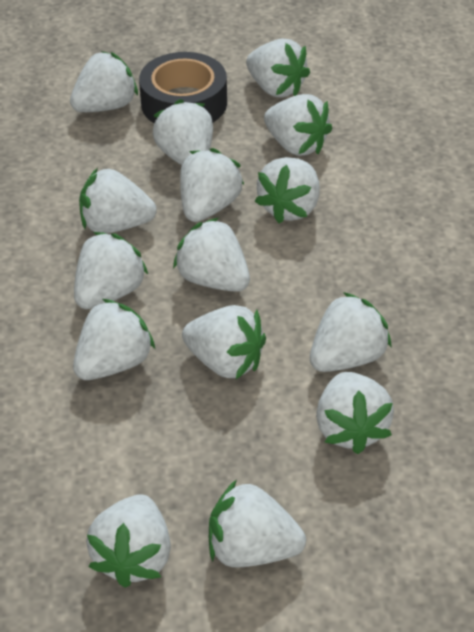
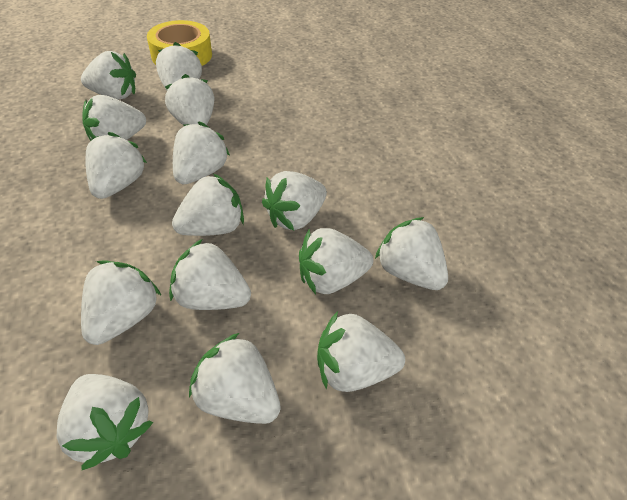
black tape: 1 -> 0
yellow tape: 0 -> 1

